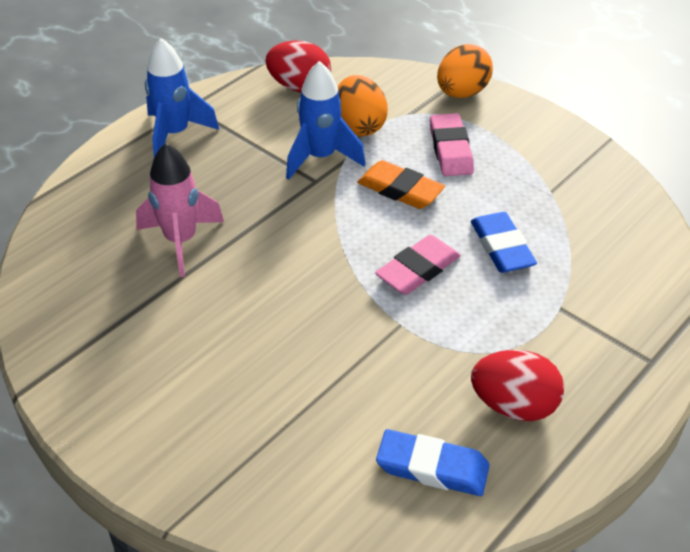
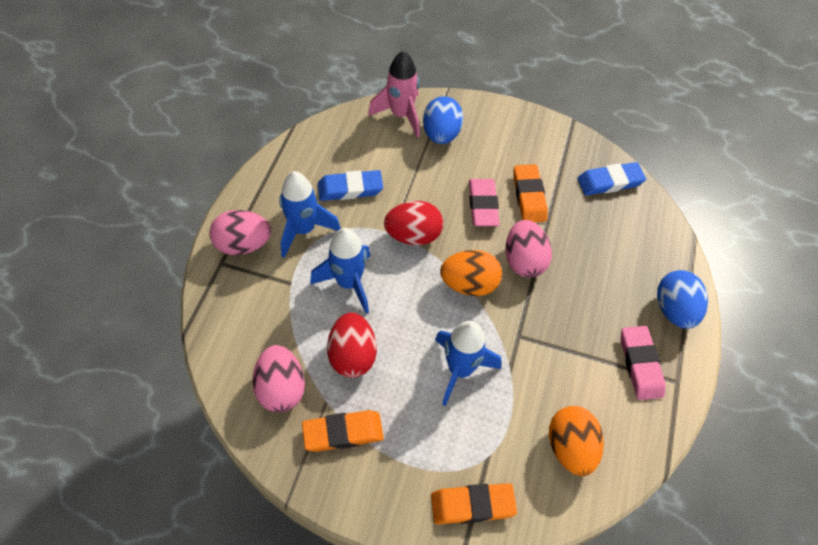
blue egg: 0 -> 2
blue rocket: 2 -> 3
orange eraser: 1 -> 3
pink egg: 0 -> 3

